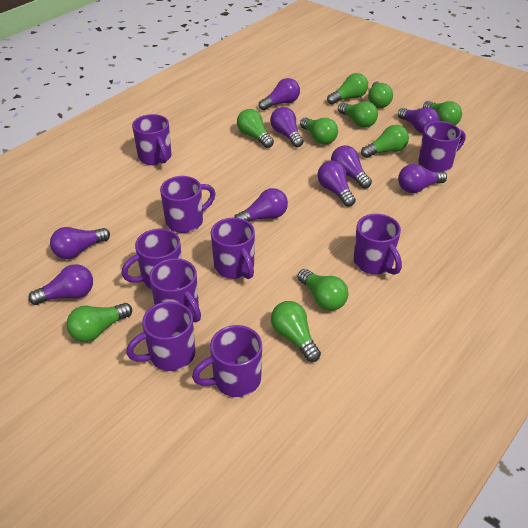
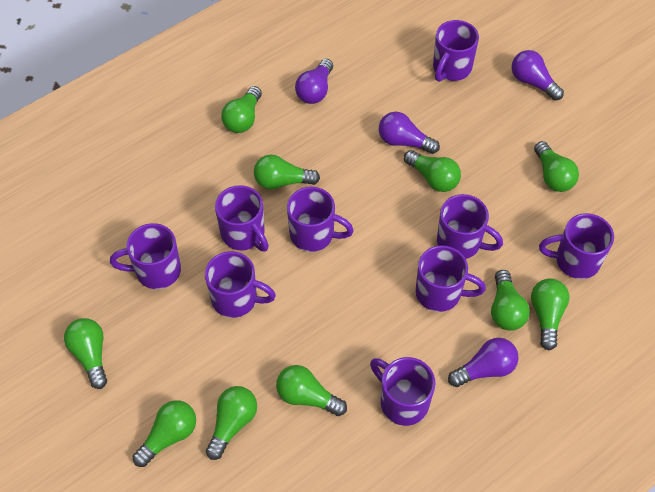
purple light bulb: 9 -> 4

